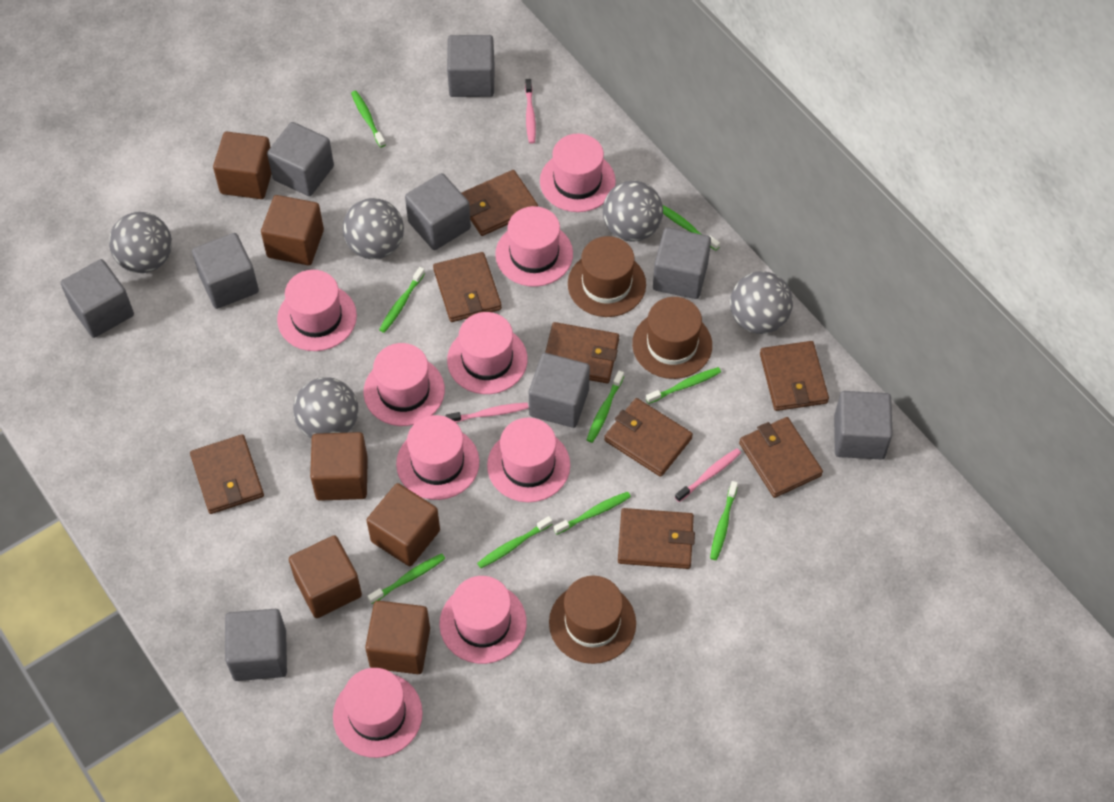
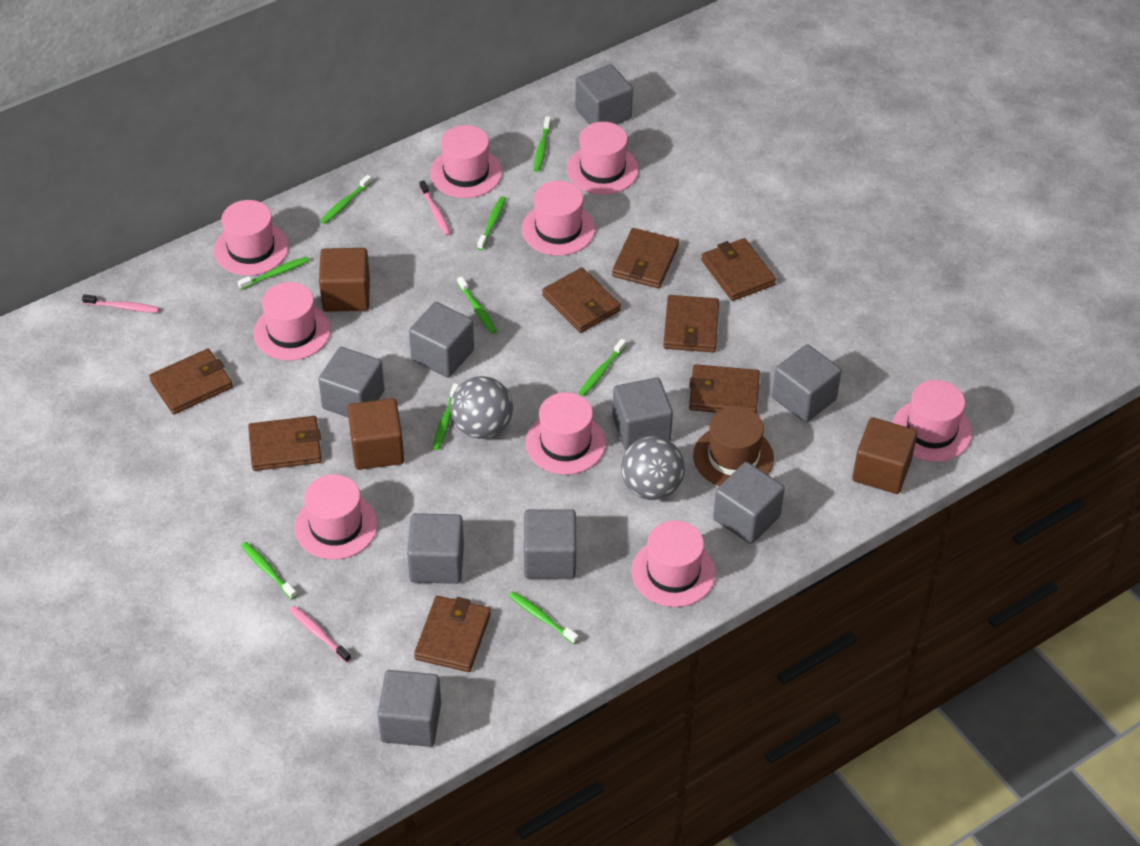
brown cube: 6 -> 3
brown hat: 3 -> 1
grey ball: 5 -> 2

